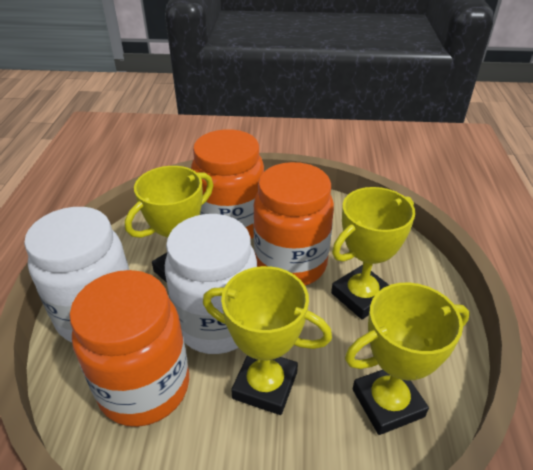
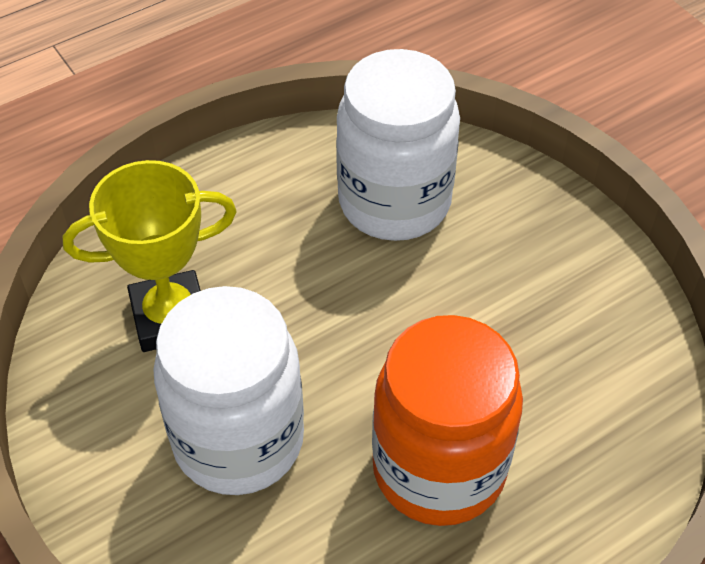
orange jar: 3 -> 1
yellow trophy: 4 -> 1

